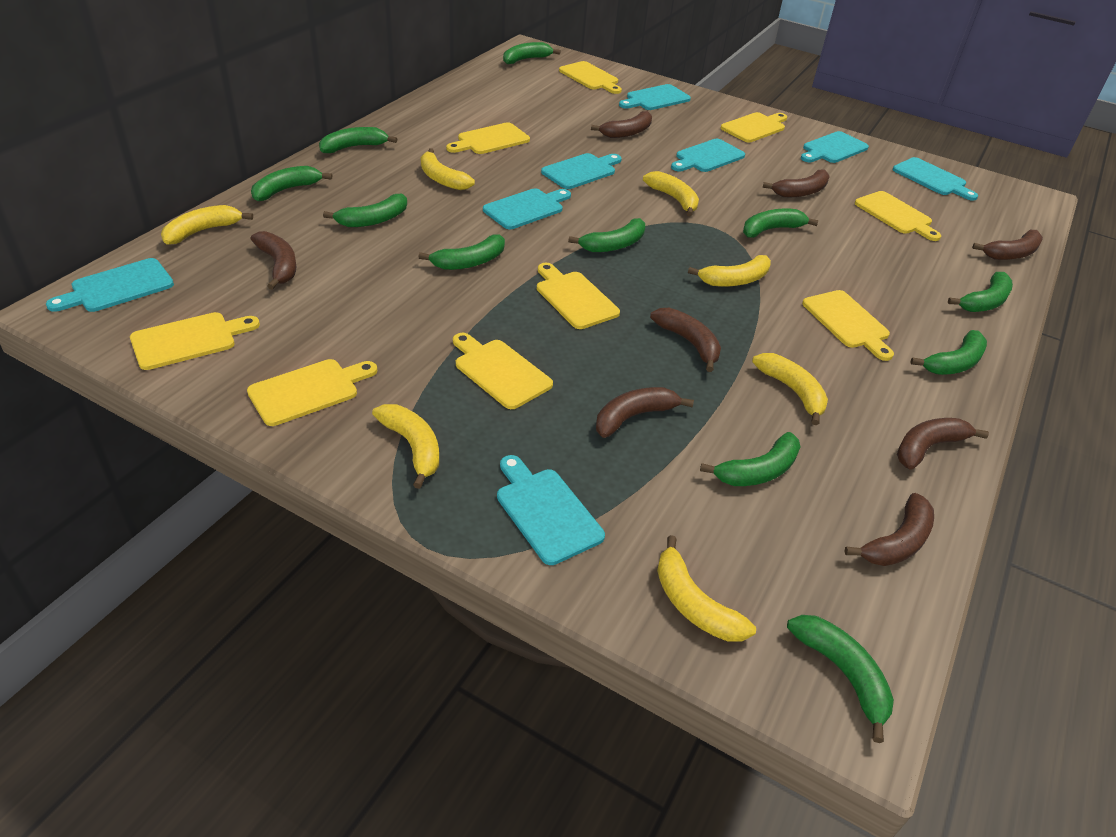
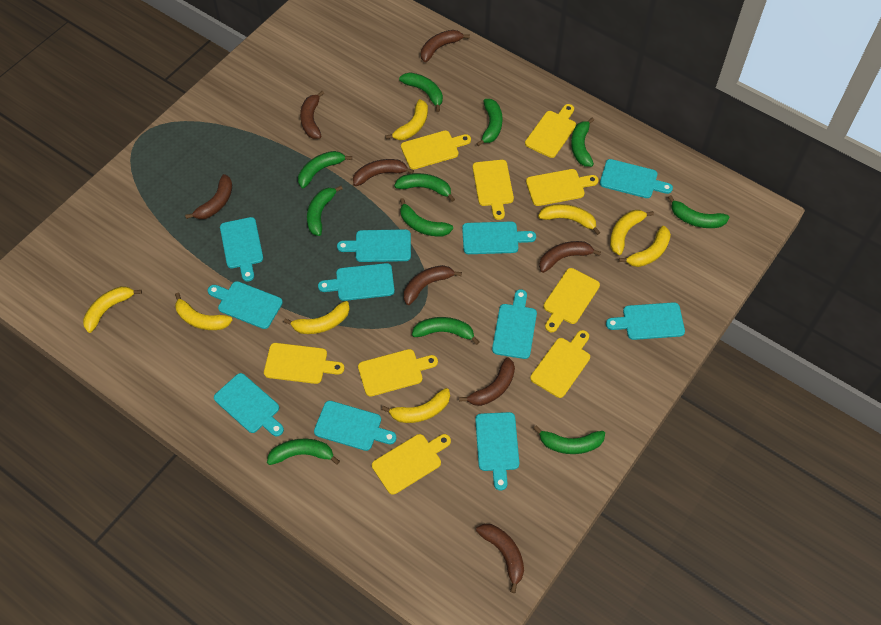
turquoise cutting board: 8 -> 11
yellow banana: 7 -> 8

